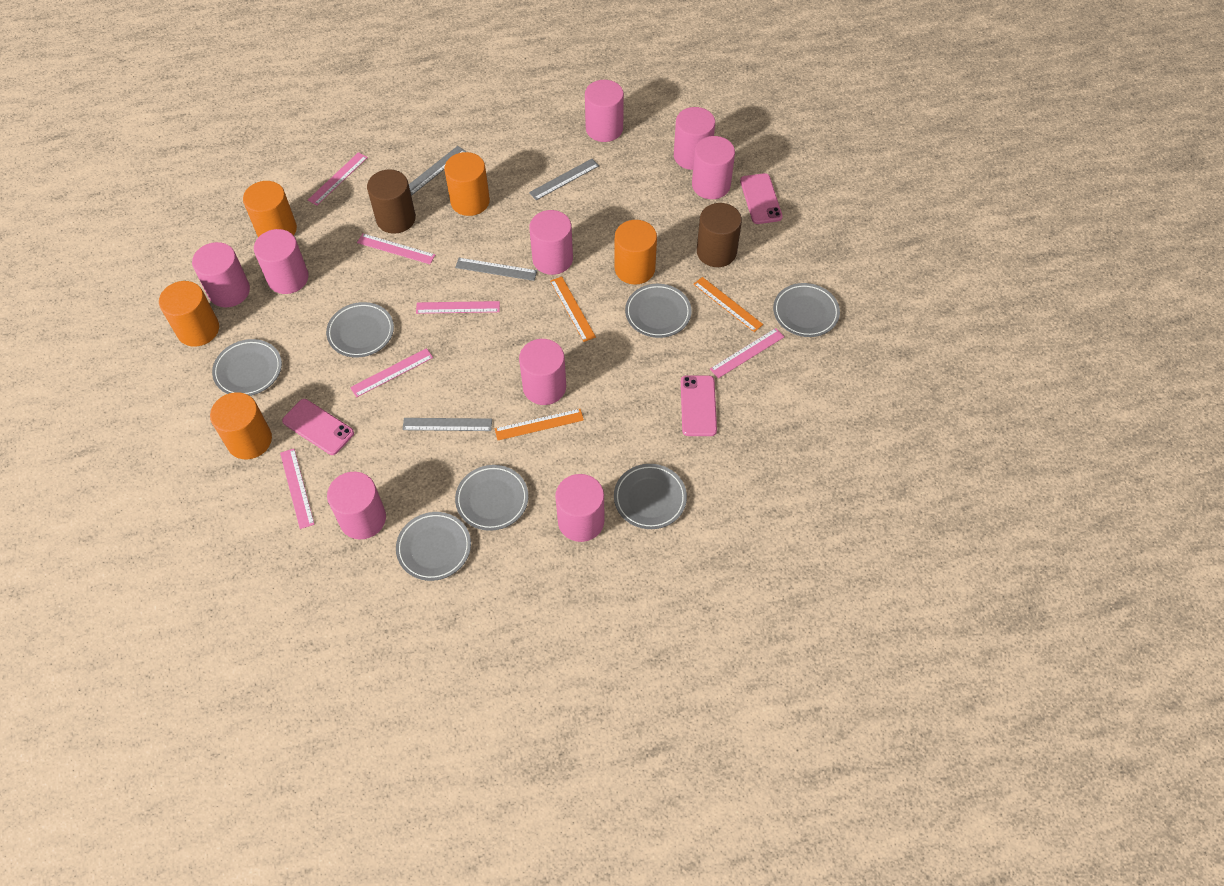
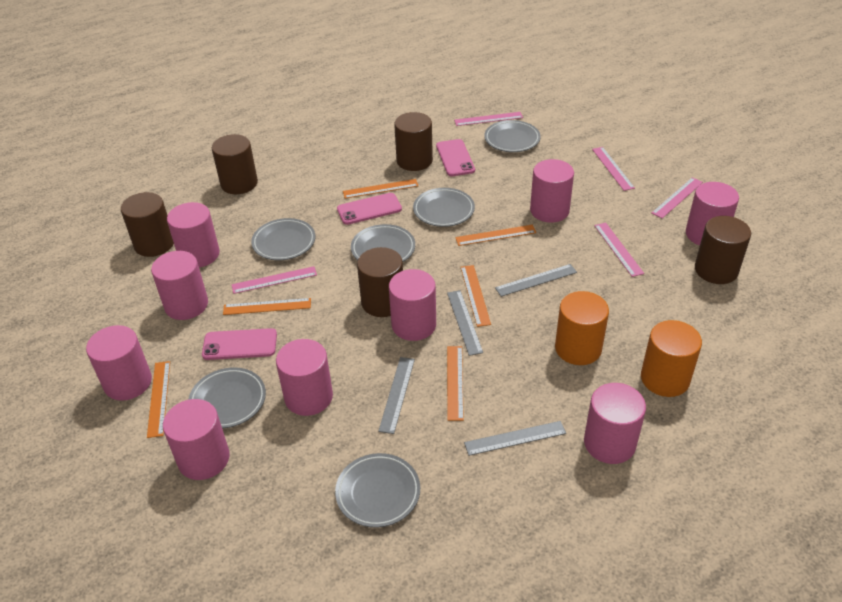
brown cylinder: 2 -> 5
grey plate: 7 -> 6
orange cylinder: 5 -> 2
orange ruler: 3 -> 6
pink ruler: 6 -> 5

